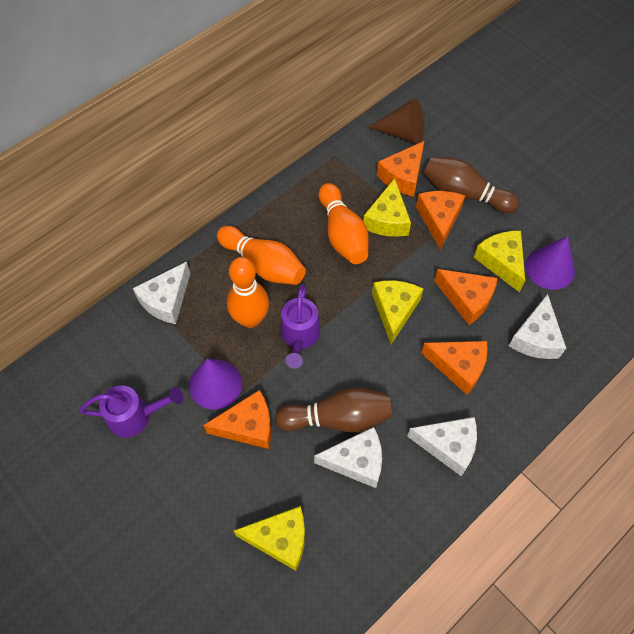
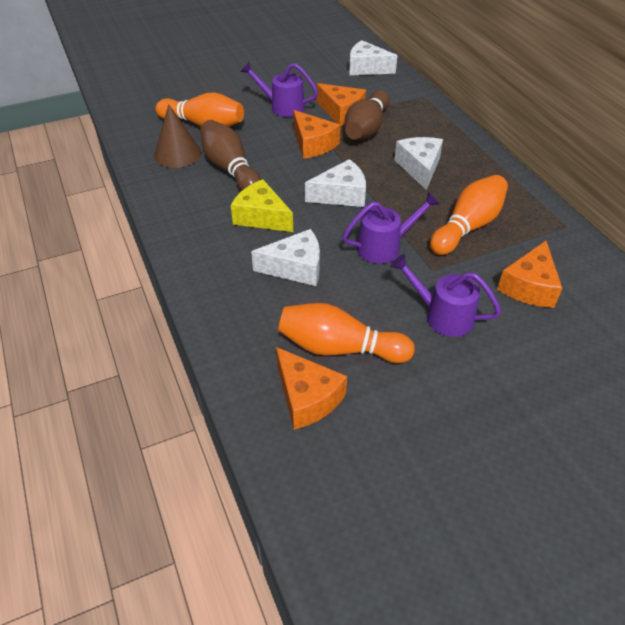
orange cheese: 5 -> 4
purple cone: 2 -> 0
purple watering can: 2 -> 3
yellow cheese: 4 -> 1

